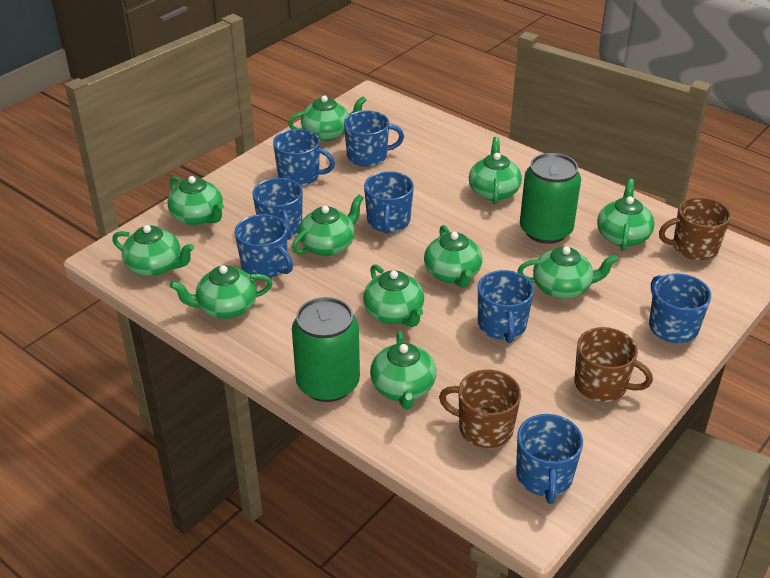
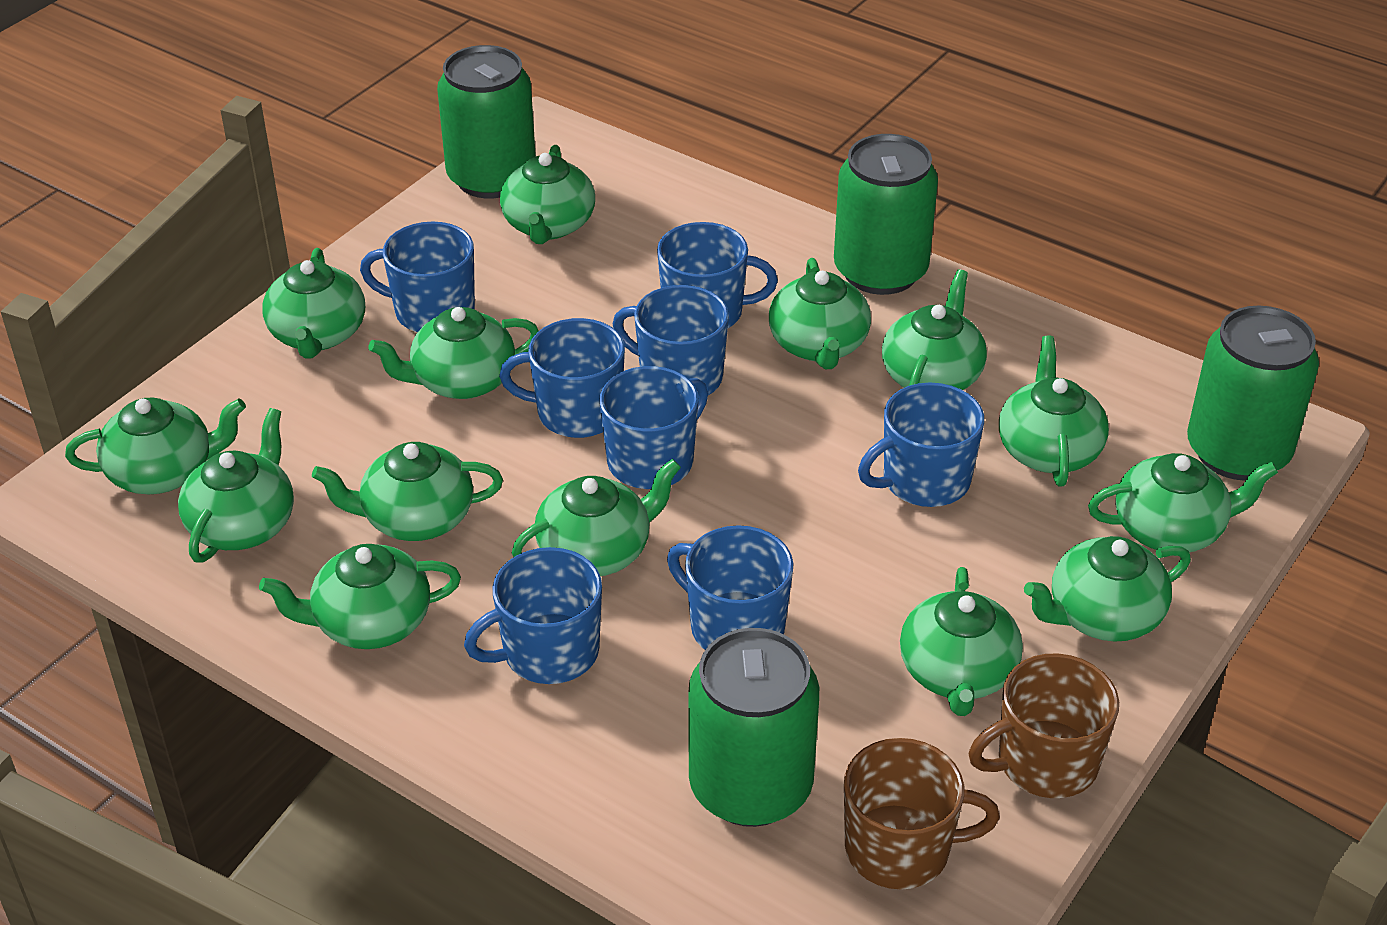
brown mug: 3 -> 2
green can: 2 -> 4
green teapot: 11 -> 14

